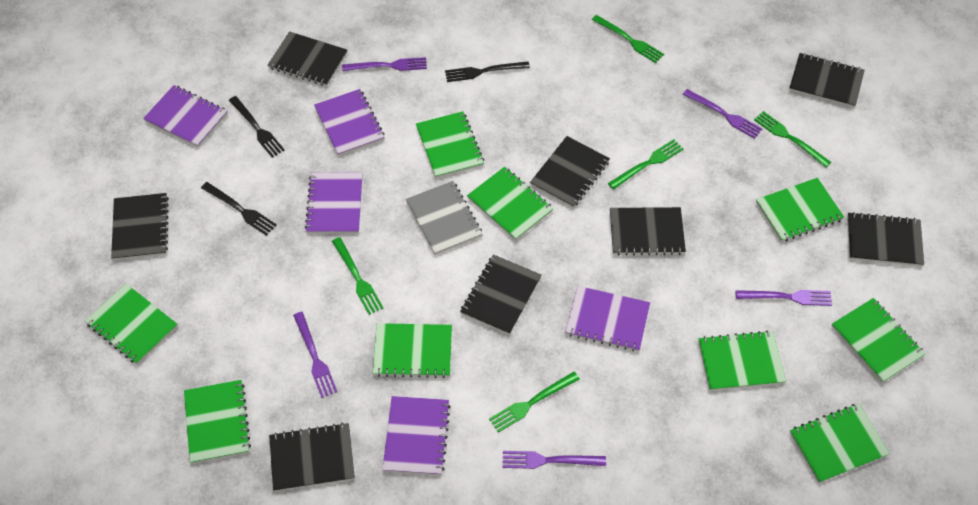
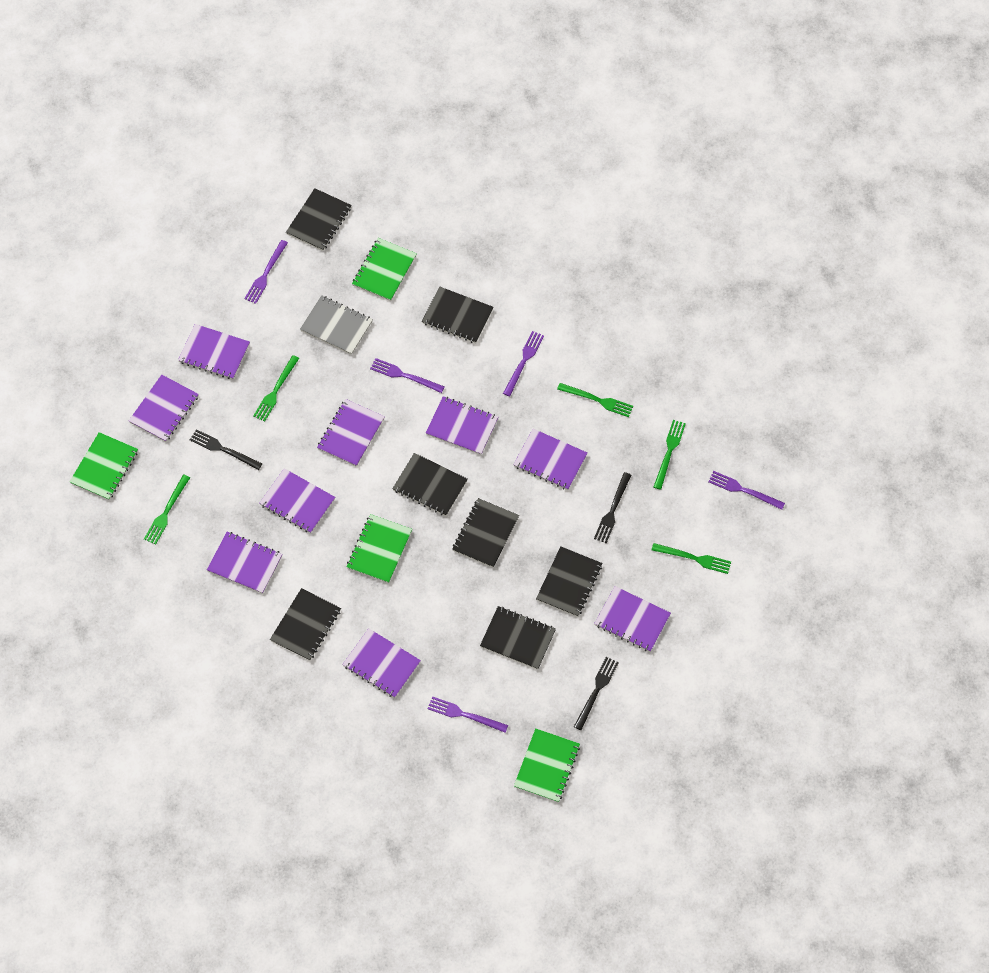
black notebook: 8 -> 7
green notebook: 9 -> 4
purple notebook: 5 -> 9

